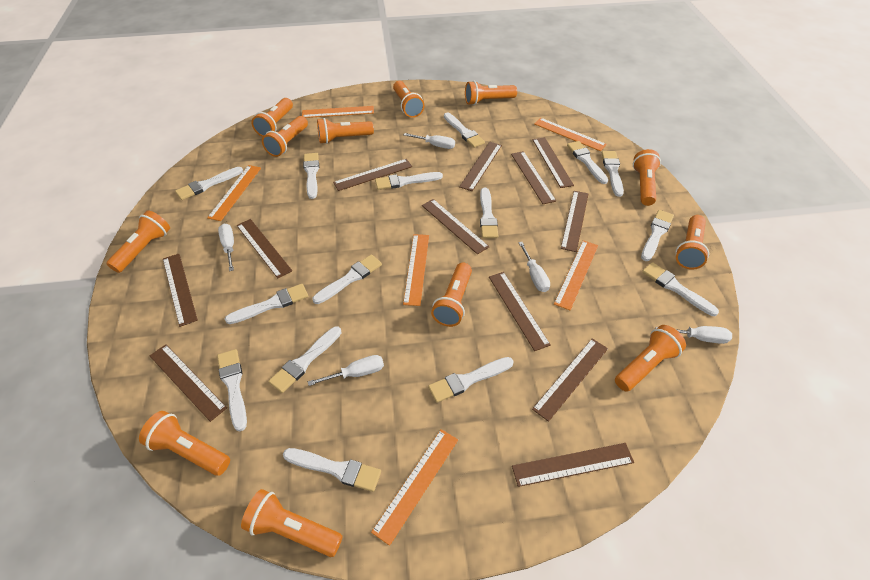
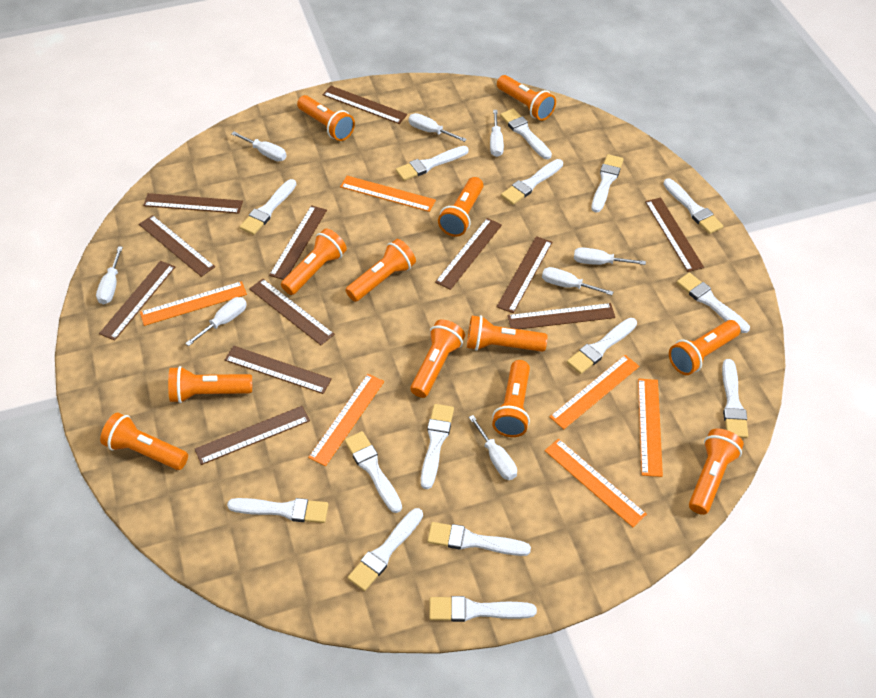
white screwdriver: 5 -> 8

